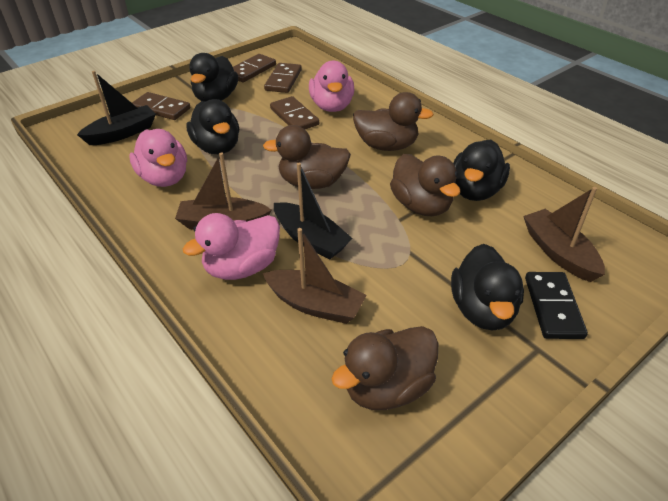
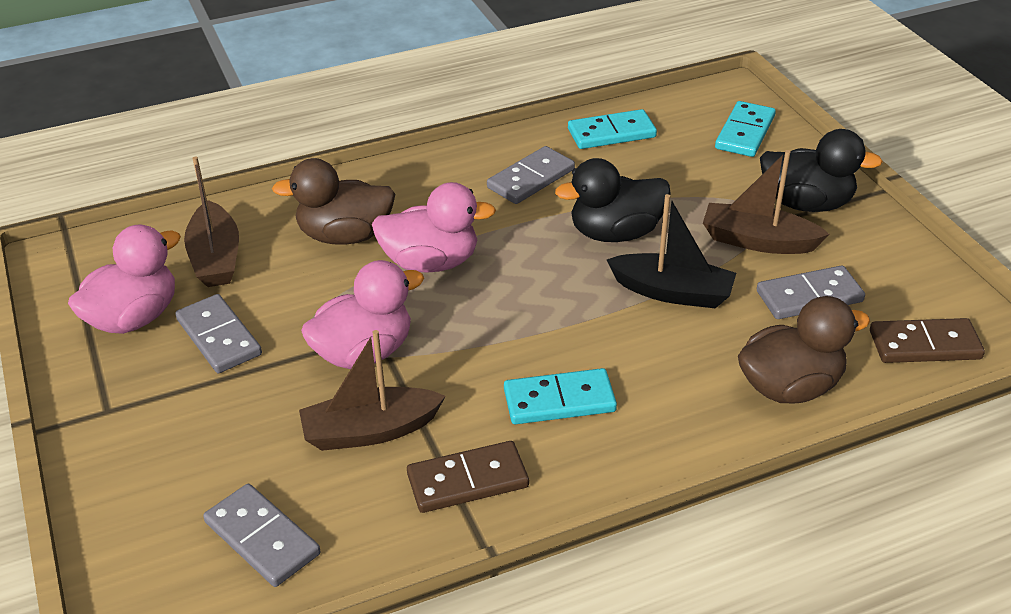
black boat: 2 -> 1
black domino: 1 -> 0
black duck: 4 -> 2
brown domino: 4 -> 2
brown duck: 4 -> 2
grey domino: 0 -> 4
turquoise domino: 0 -> 3

